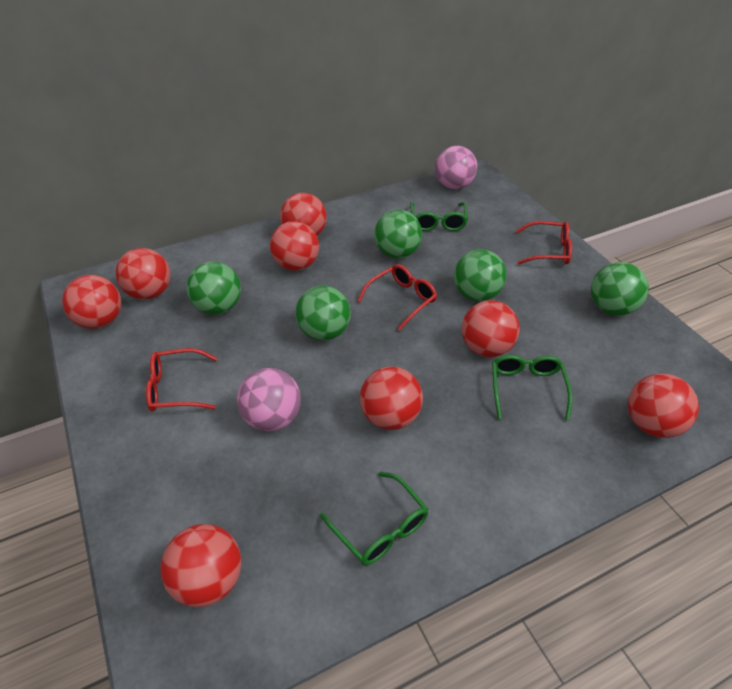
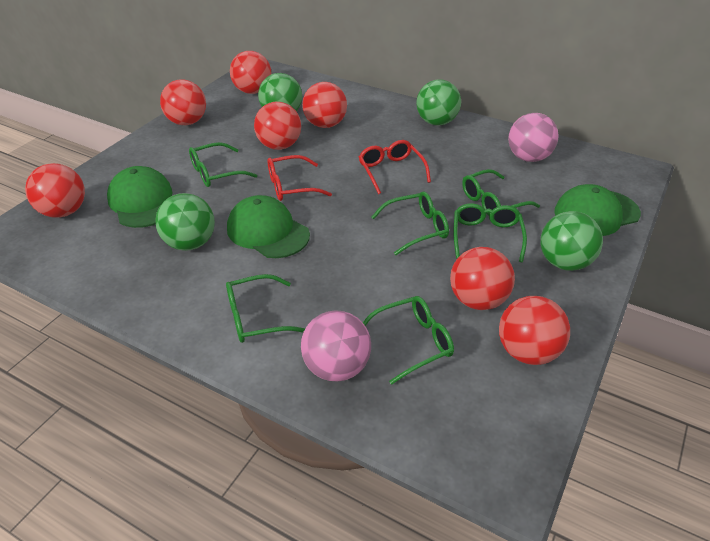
green ball: 5 -> 4
green cap: 0 -> 3
green glasses: 3 -> 6
red ball: 8 -> 7
red glasses: 3 -> 2

